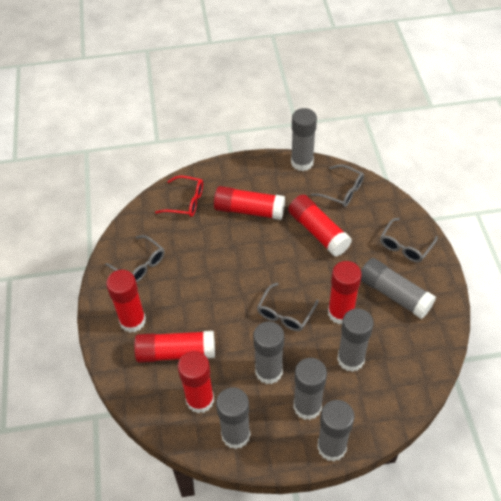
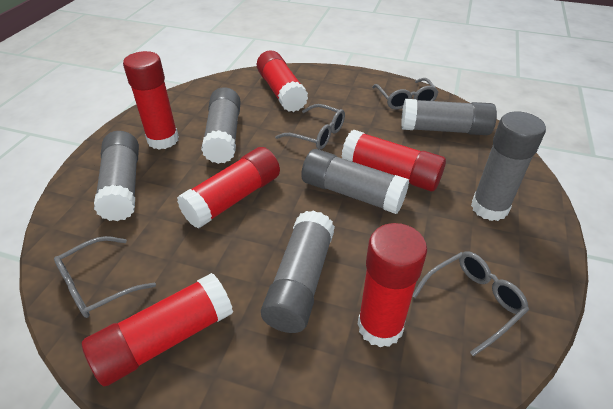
grey glue stick: 7 -> 6
red glasses: 1 -> 0

